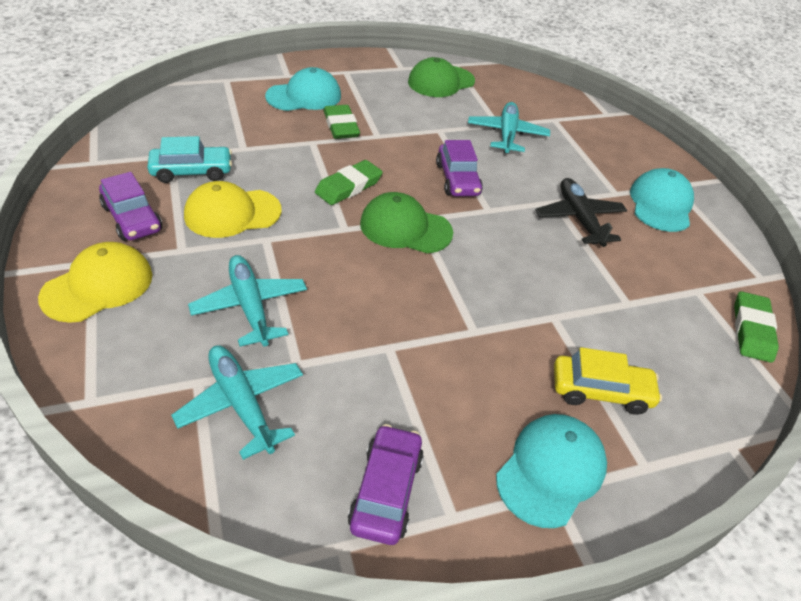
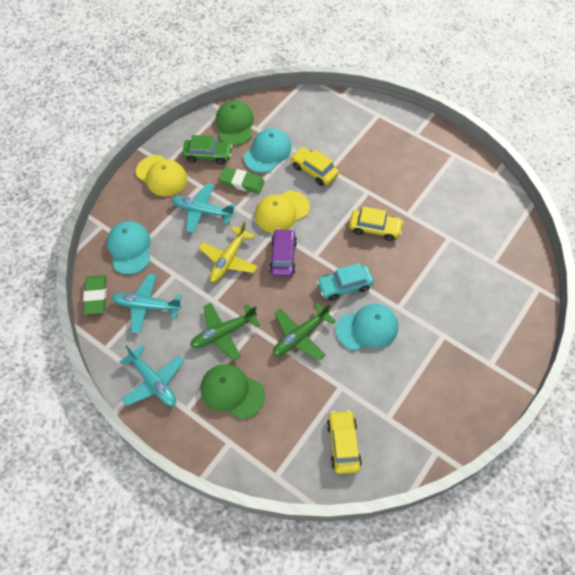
black plane: 1 -> 0
green car: 0 -> 1
green eraser: 3 -> 2
green plane: 0 -> 2
purple car: 3 -> 1
yellow car: 1 -> 3
yellow plane: 0 -> 1

